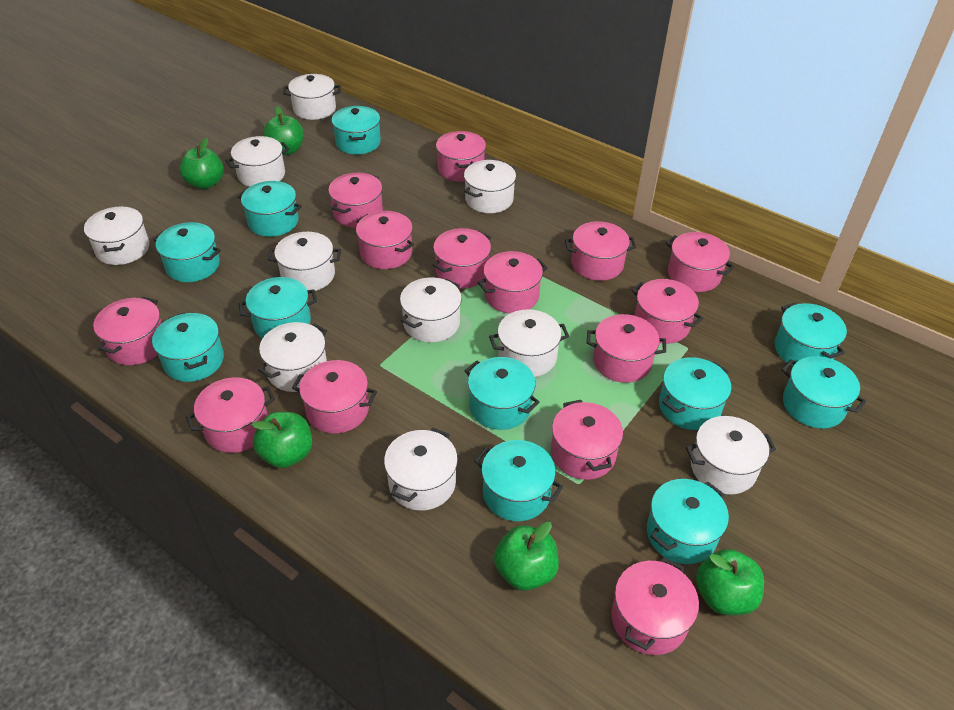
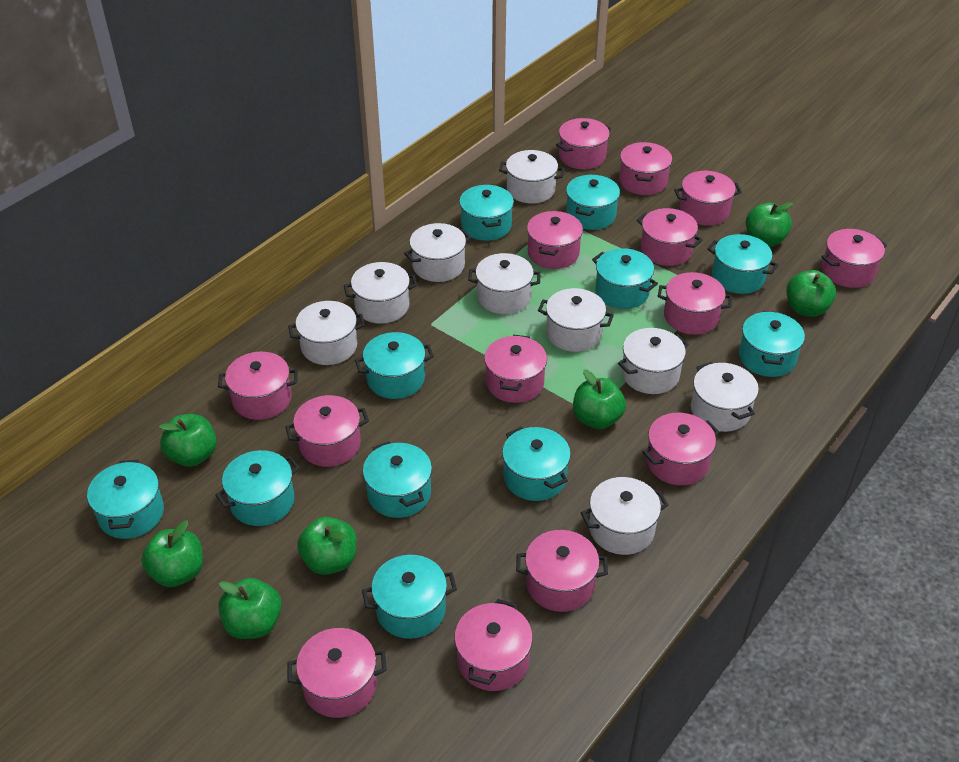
green apple: 5 -> 7
white pot: 10 -> 9

